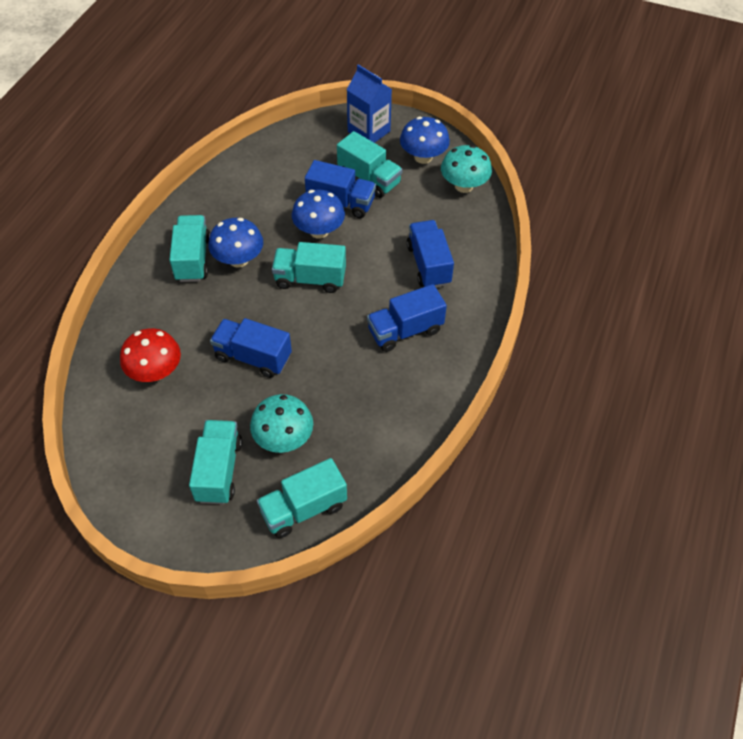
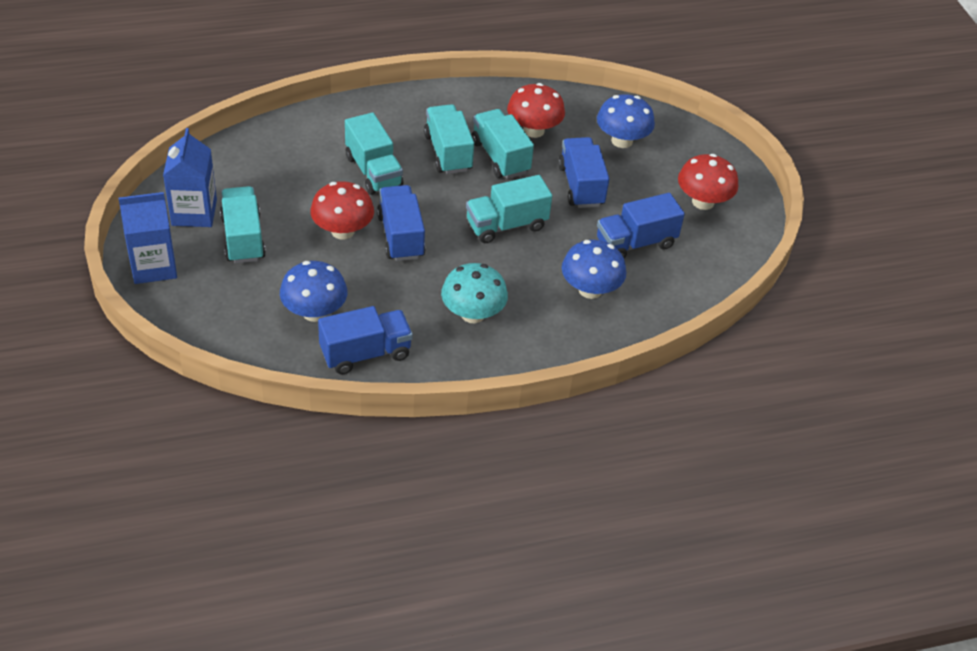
blue carton: 1 -> 2
red mushroom: 1 -> 3
turquoise mushroom: 2 -> 1

